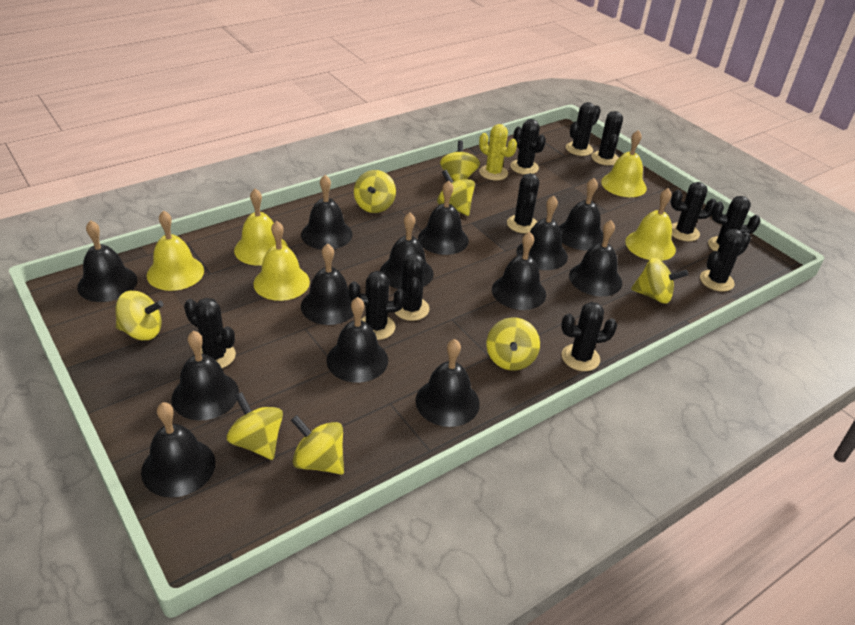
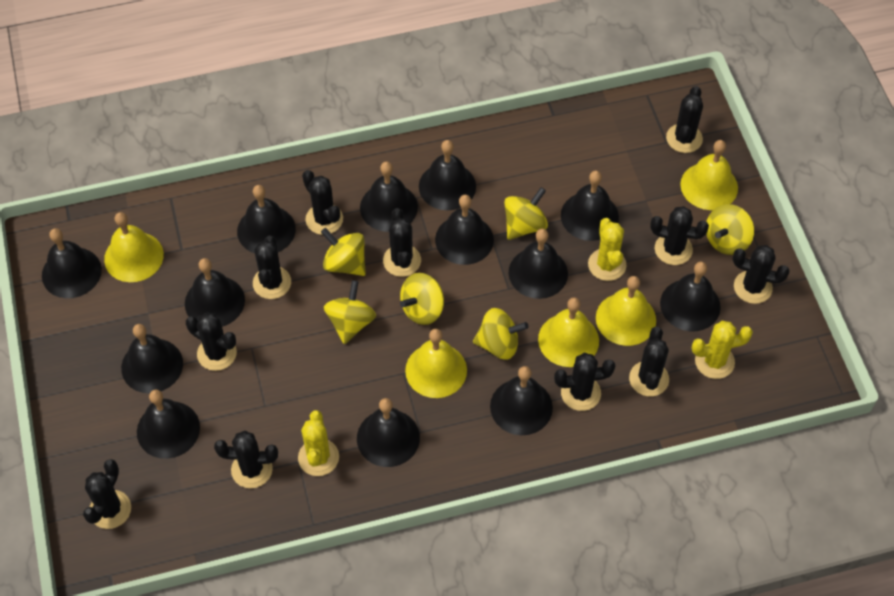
yellow cactus: 1 -> 3
yellow spinning top: 8 -> 6

